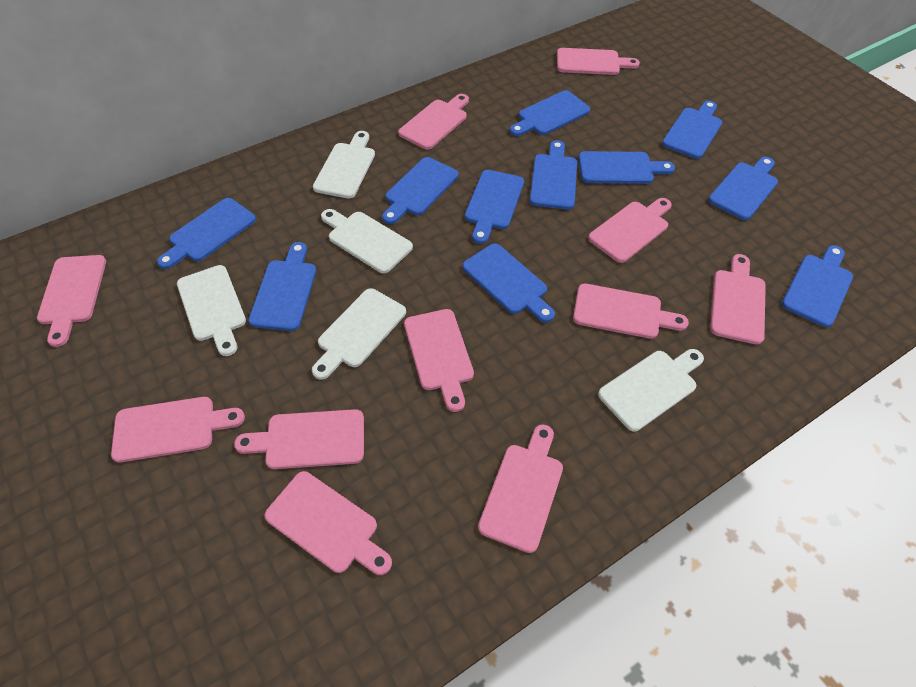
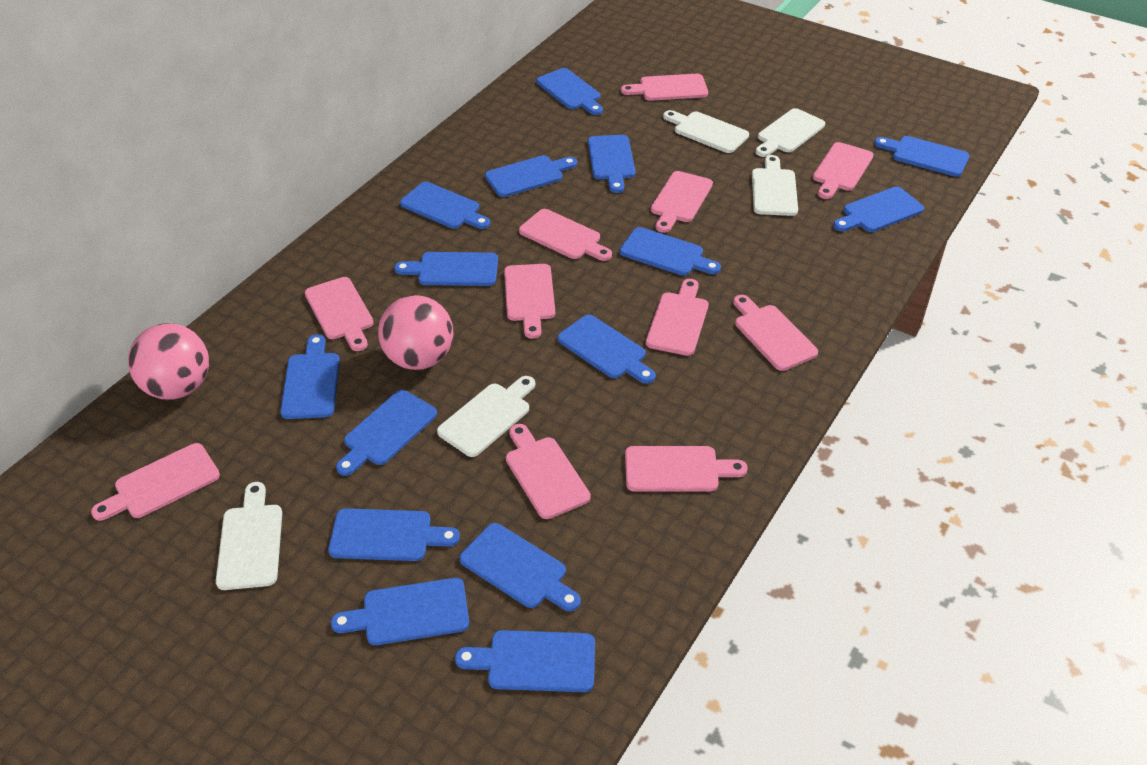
blue cutting board: 11 -> 15
pink ball: 0 -> 2

